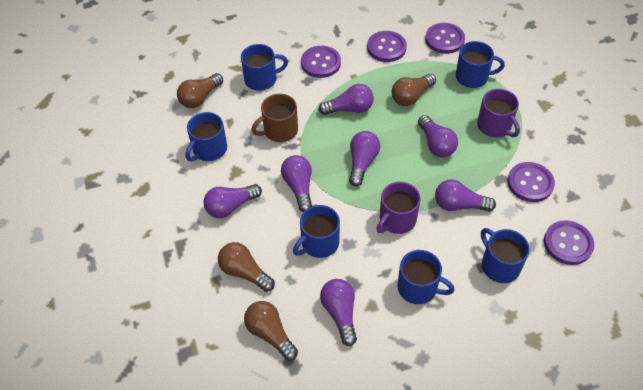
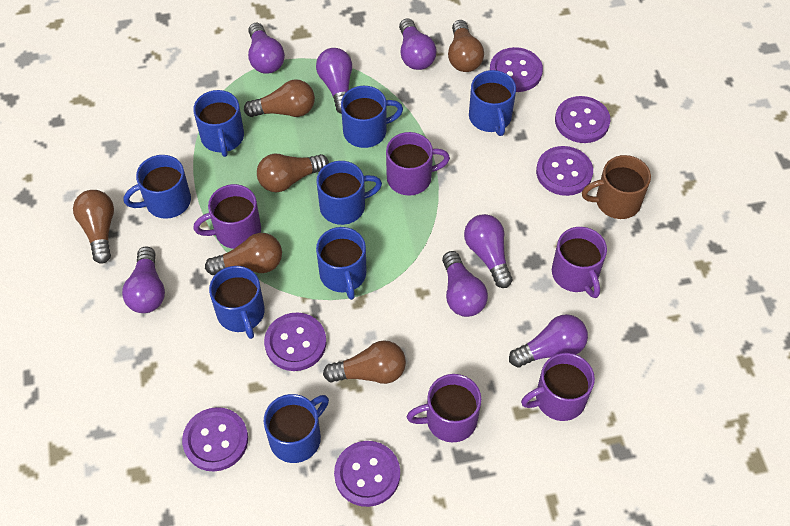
blue mug: 6 -> 8
brown light bulb: 4 -> 6
purple button: 5 -> 6
purple mug: 2 -> 5

